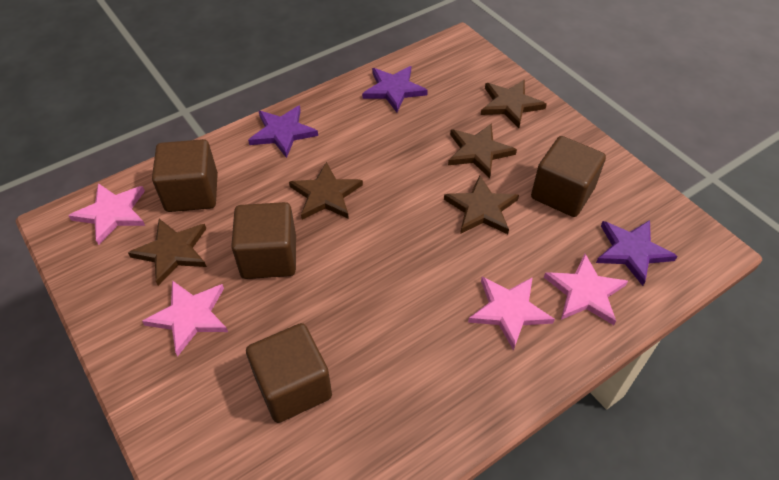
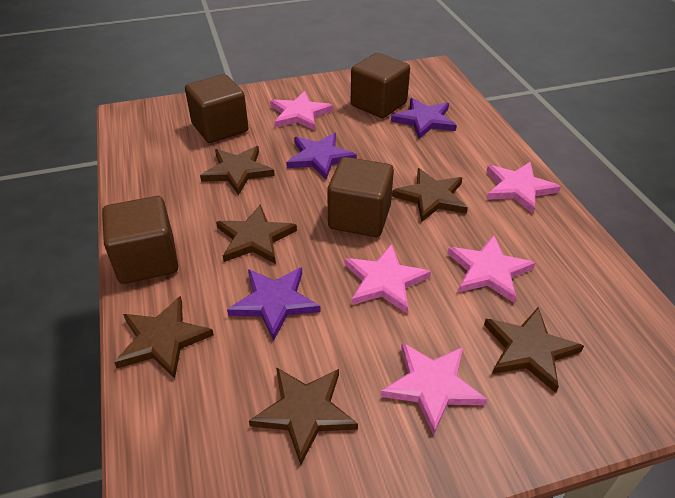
brown star: 5 -> 6
pink star: 4 -> 5

